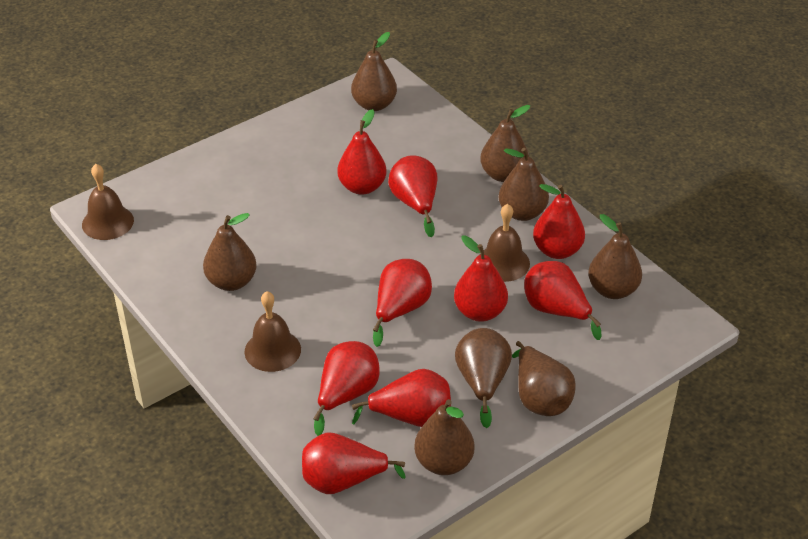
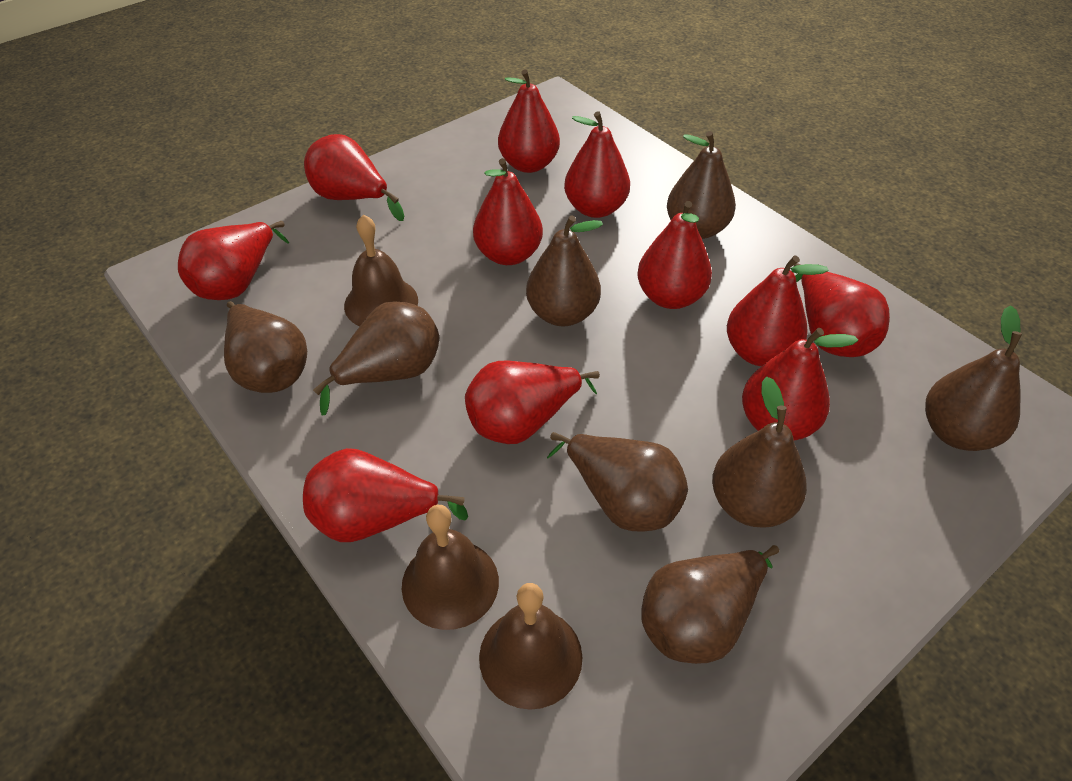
red pear: 9 -> 11

